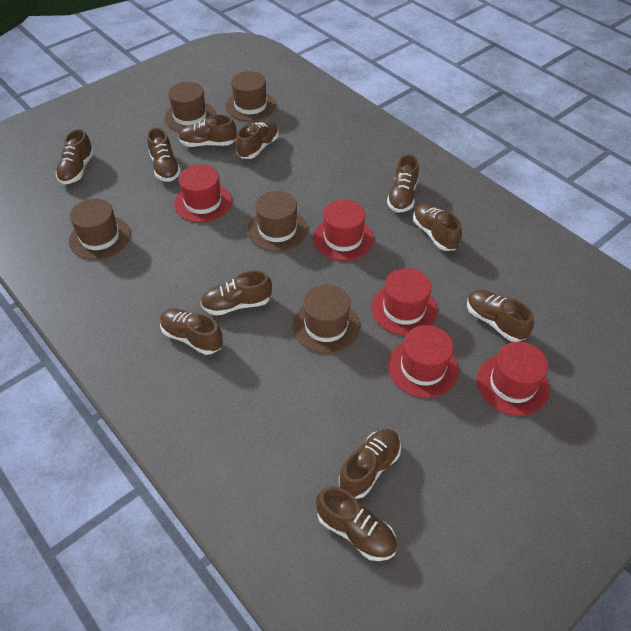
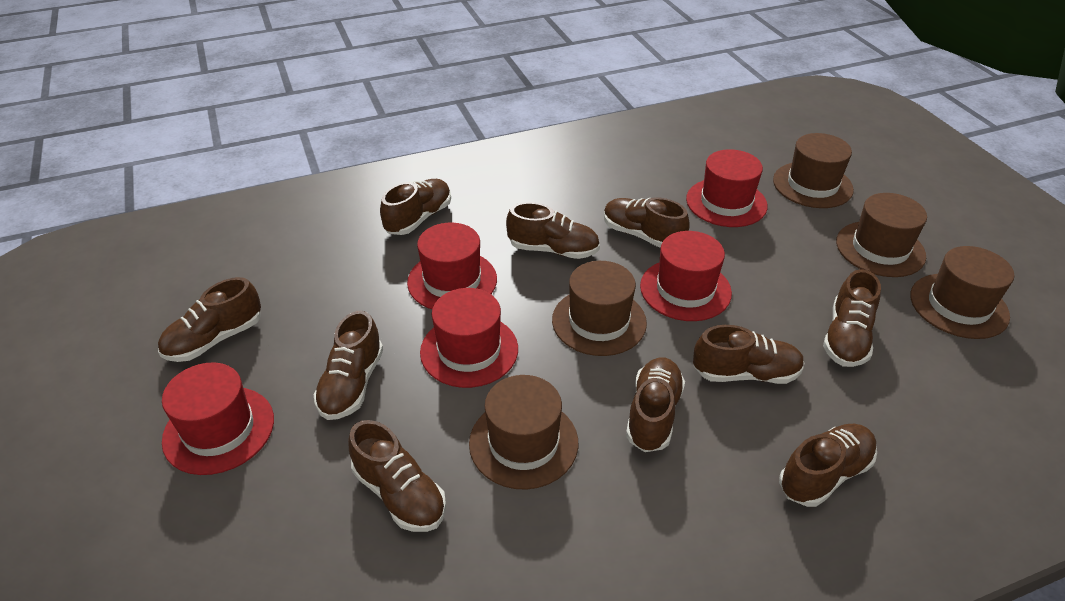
brown shoe: 11 -> 10

